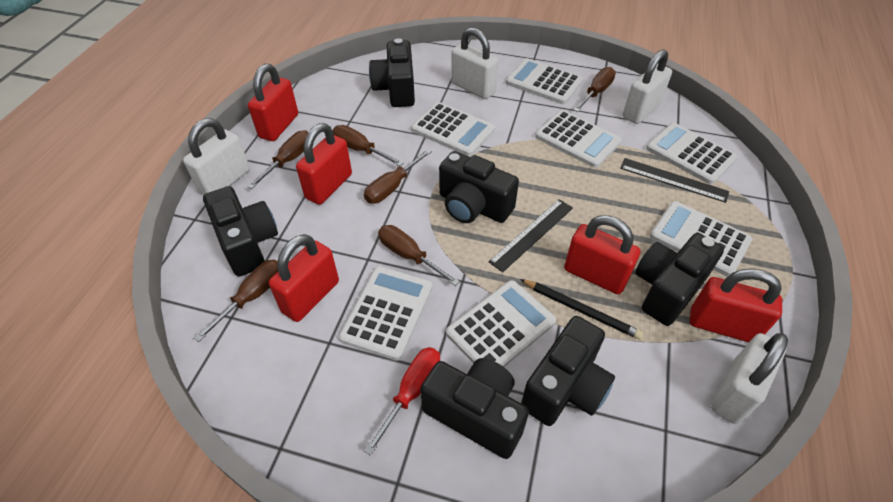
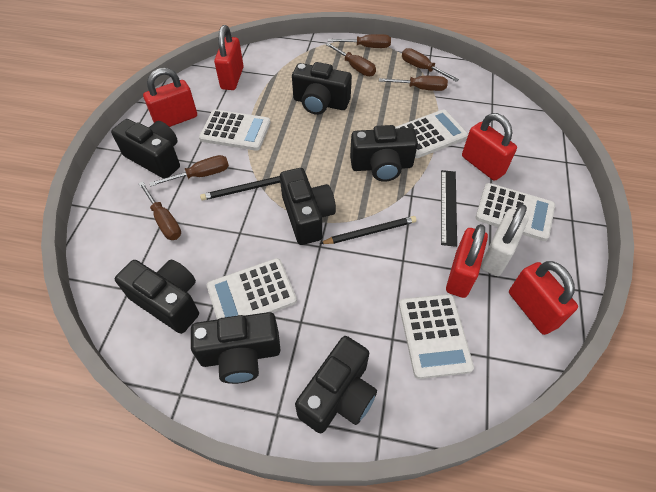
black camera: 6 -> 7
black pencil: 1 -> 2
black ruler: 2 -> 1
red screwdriver: 1 -> 0
white calculator: 7 -> 5
white padlock: 4 -> 1

